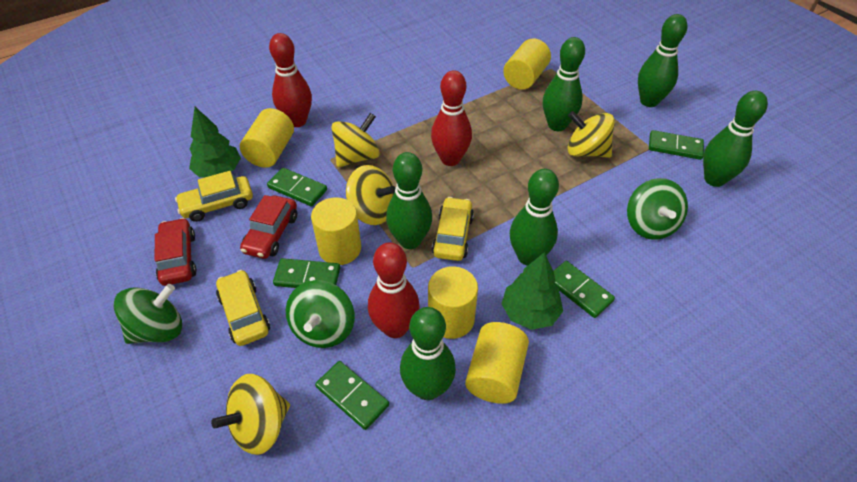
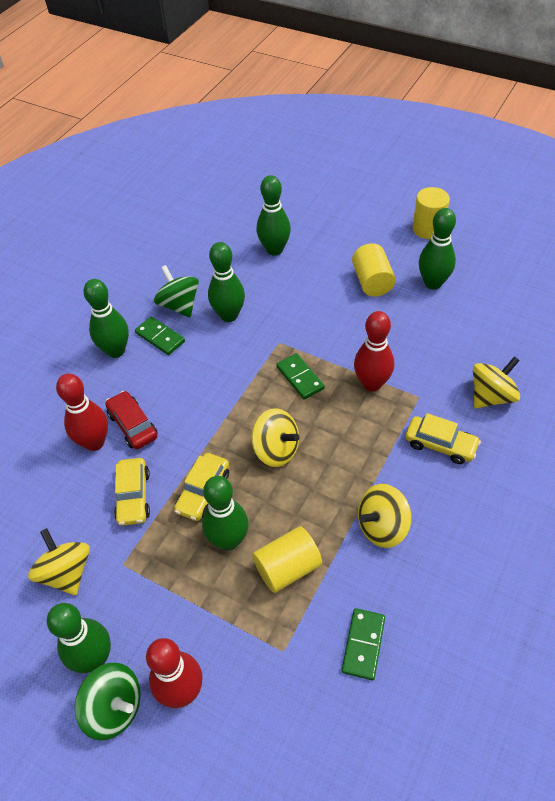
green domino: 5 -> 3
green spinning top: 3 -> 2
green tree: 2 -> 0
red car: 2 -> 1
yellow cylinder: 5 -> 3

